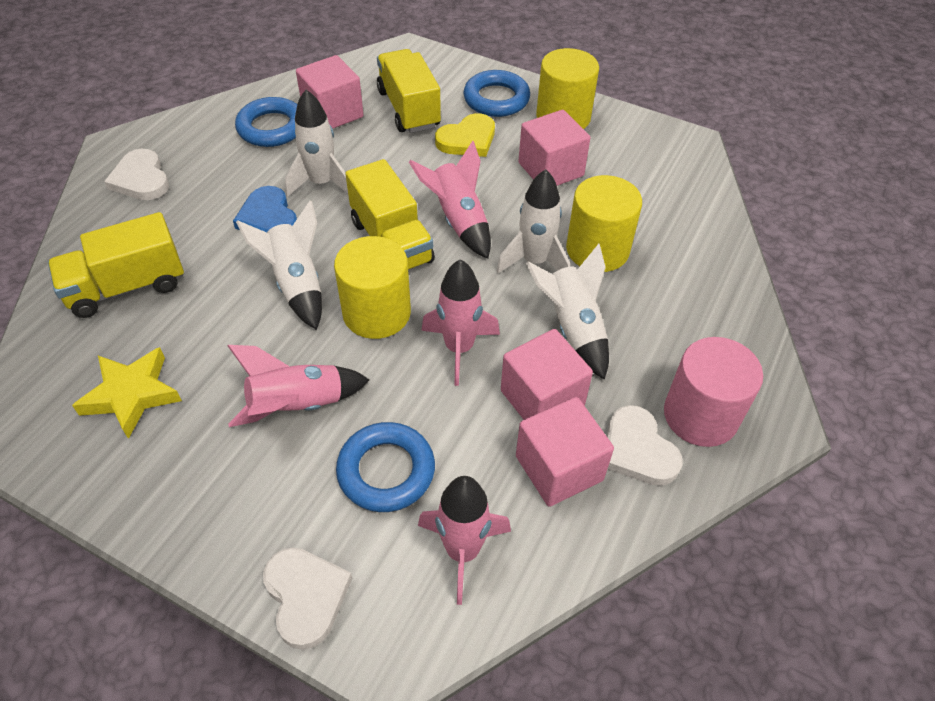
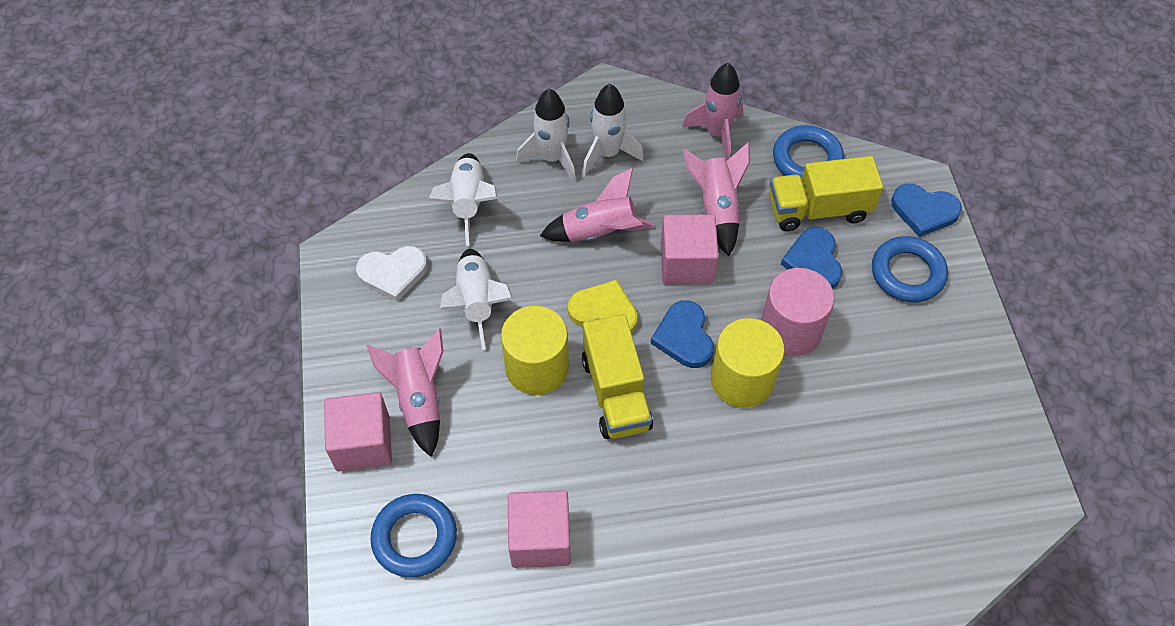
blue heart: 1 -> 3
pink cube: 4 -> 3
white heart: 3 -> 1
yellow cylinder: 3 -> 2
yellow star: 1 -> 0
yellow truck: 3 -> 2

